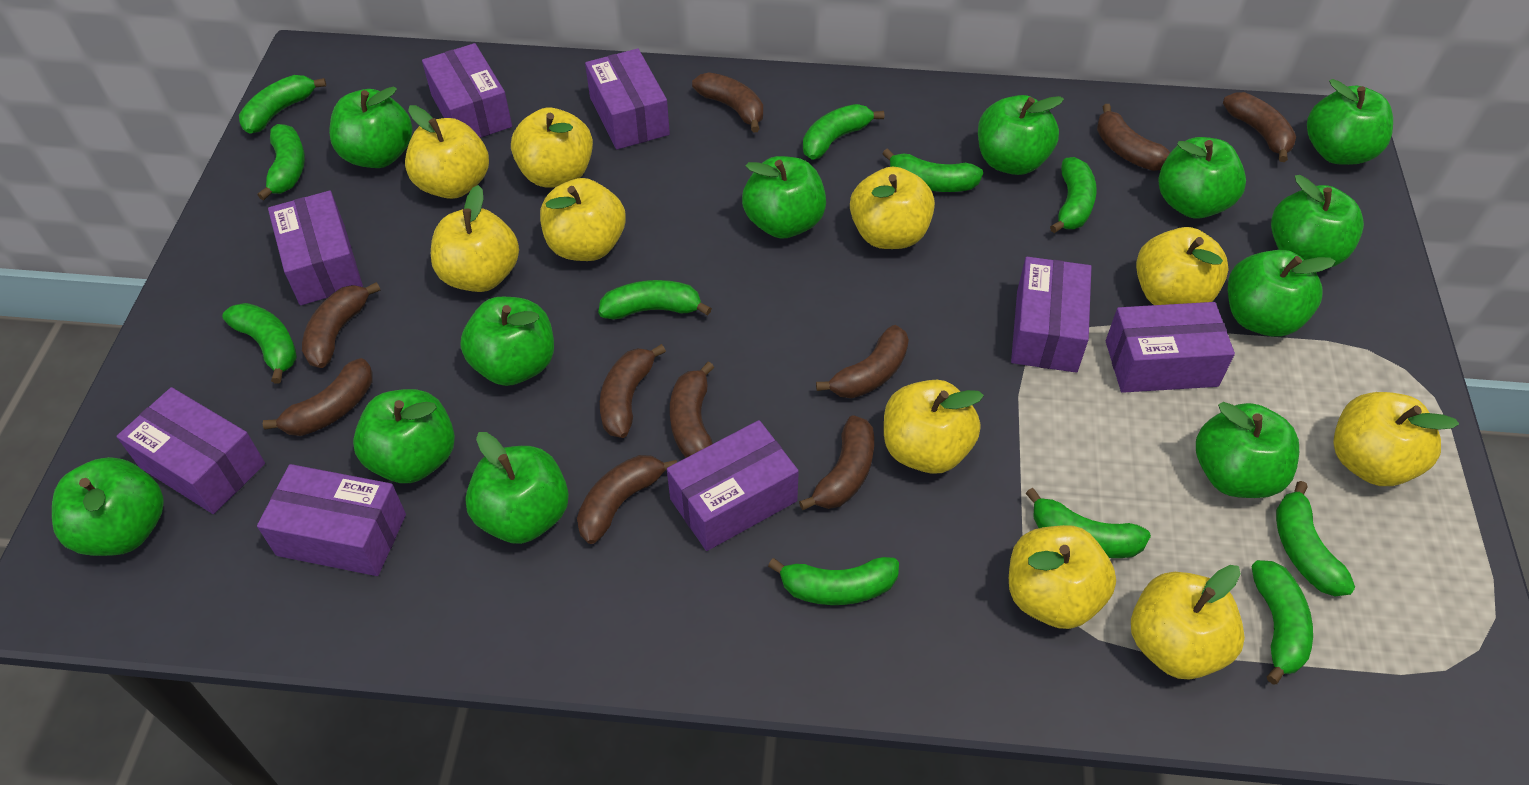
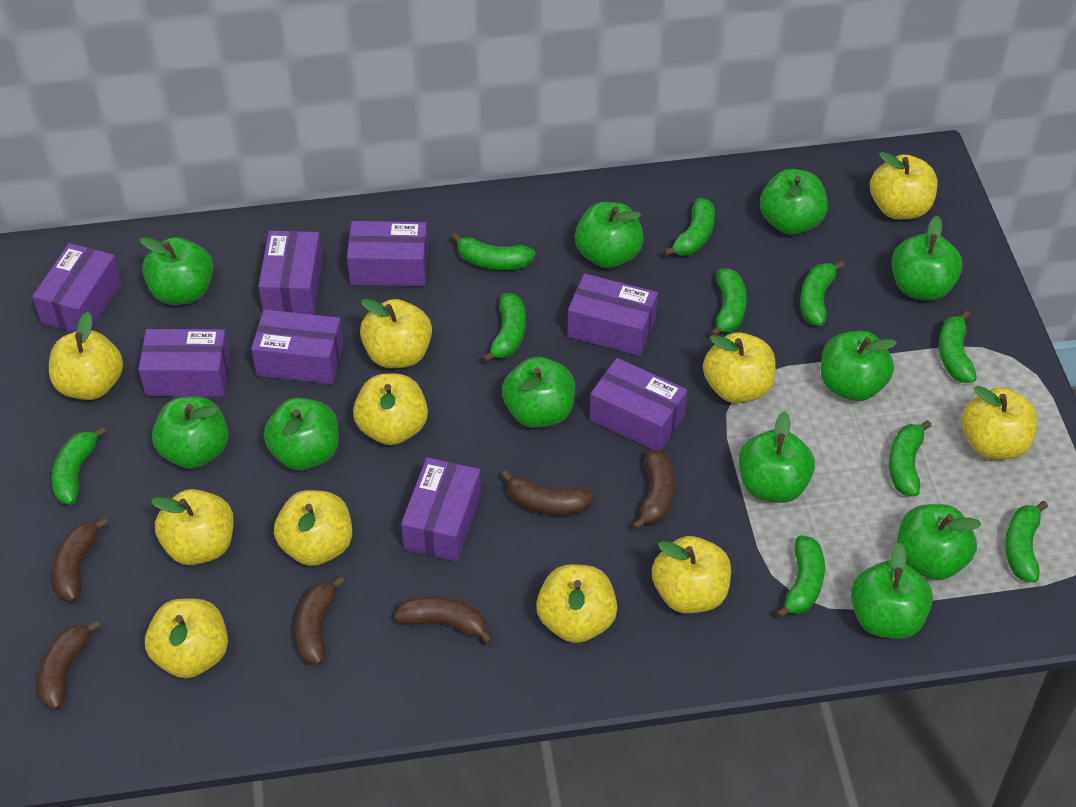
brown banana: 10 -> 6
green apple: 12 -> 11
green banana: 11 -> 10
yellow apple: 10 -> 11

